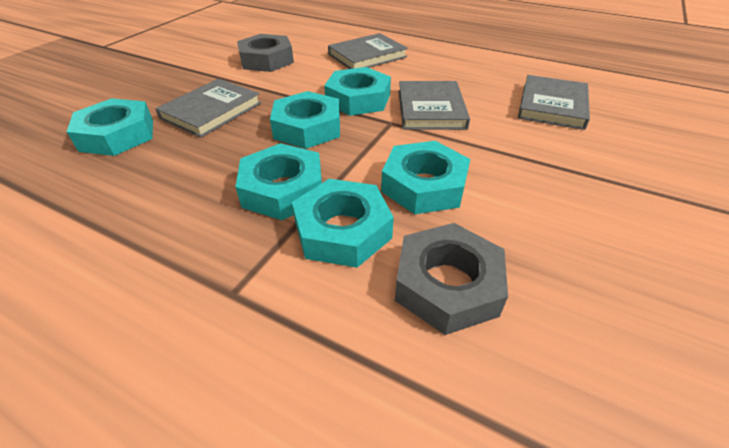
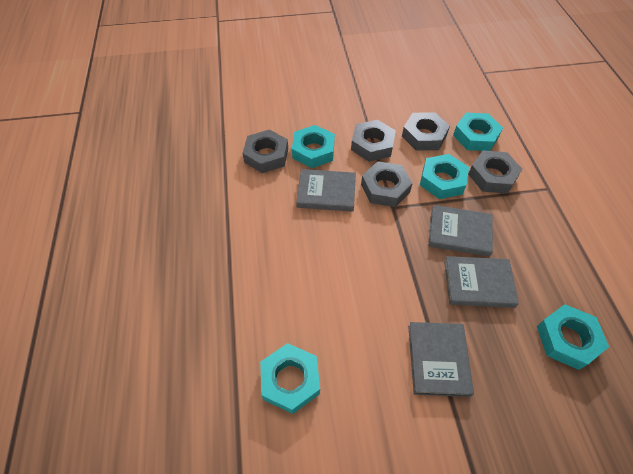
grey nut: 2 -> 5
turquoise nut: 6 -> 5

